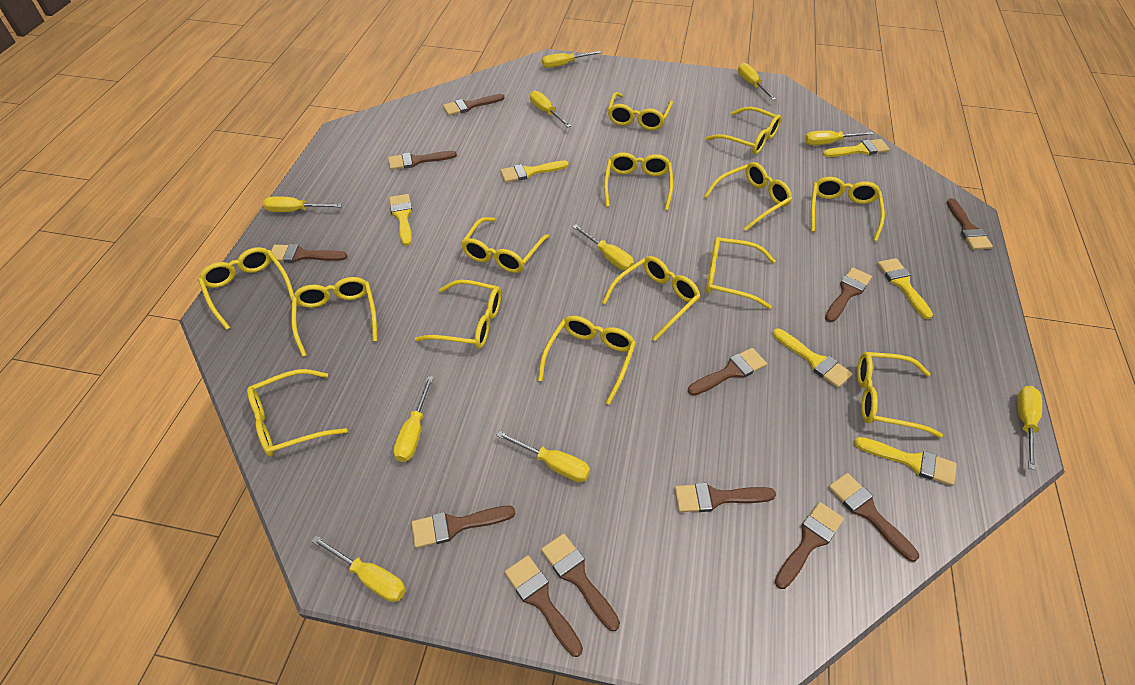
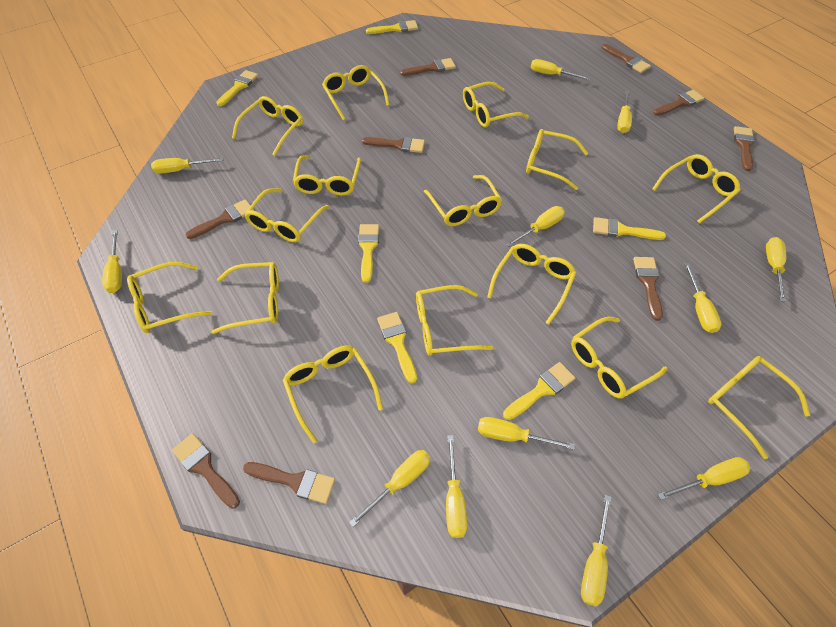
brown brush: 12 -> 9
yellow glasses: 14 -> 15
yellow screwdriver: 10 -> 12

